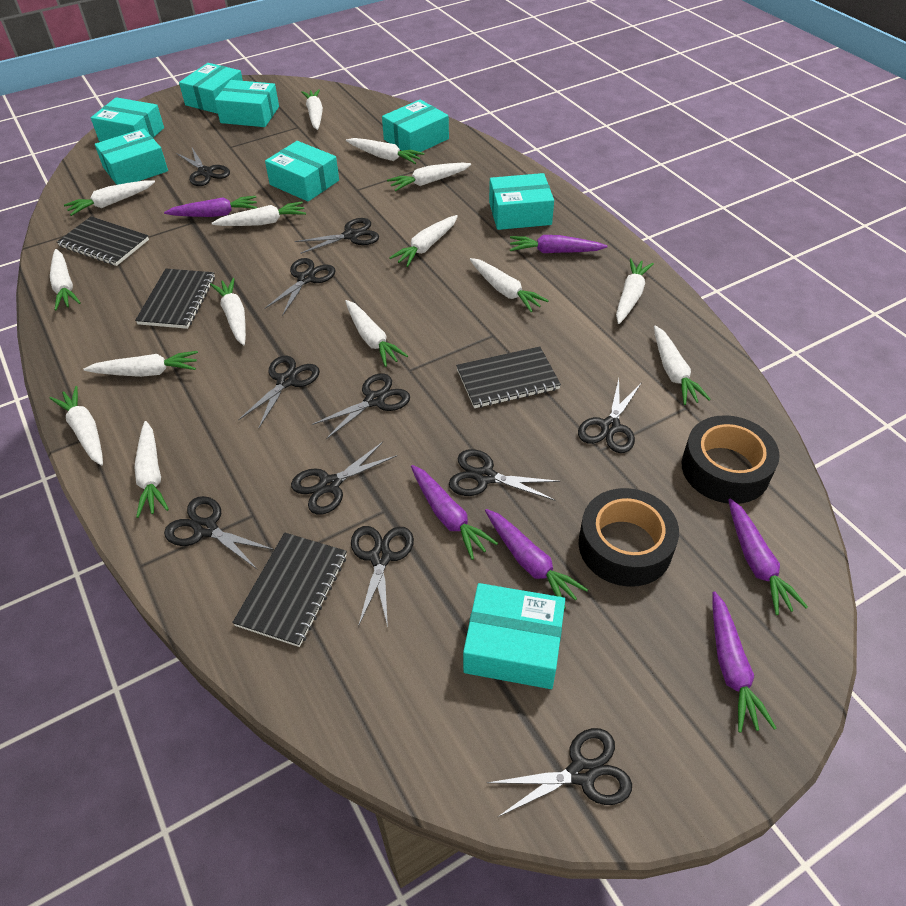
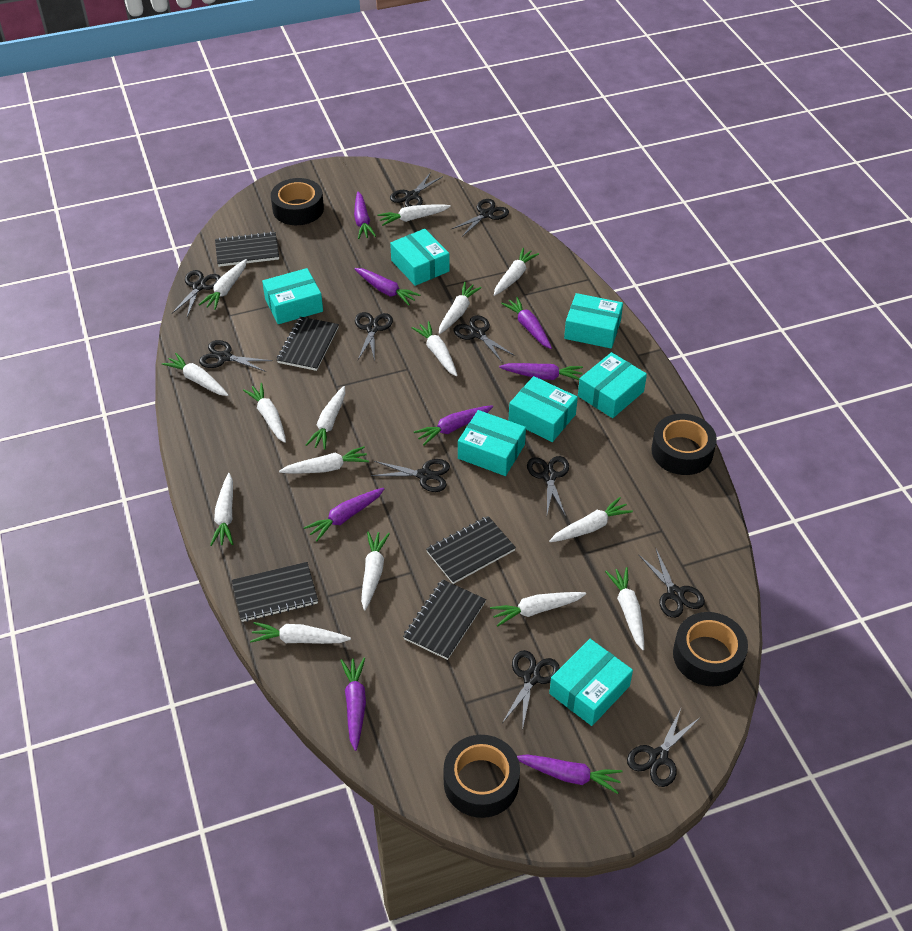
black notebook: 4 -> 5
black tape: 2 -> 4
purple carrot: 6 -> 8
turquoise box: 8 -> 7

